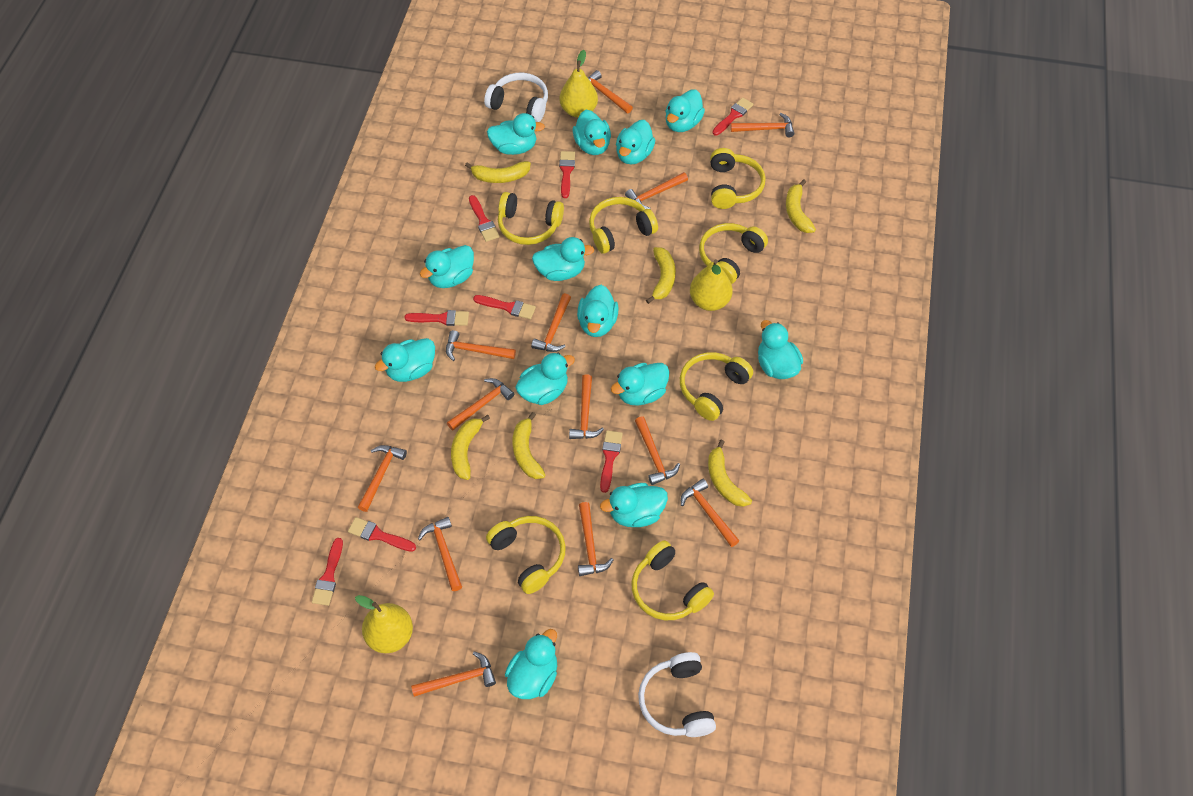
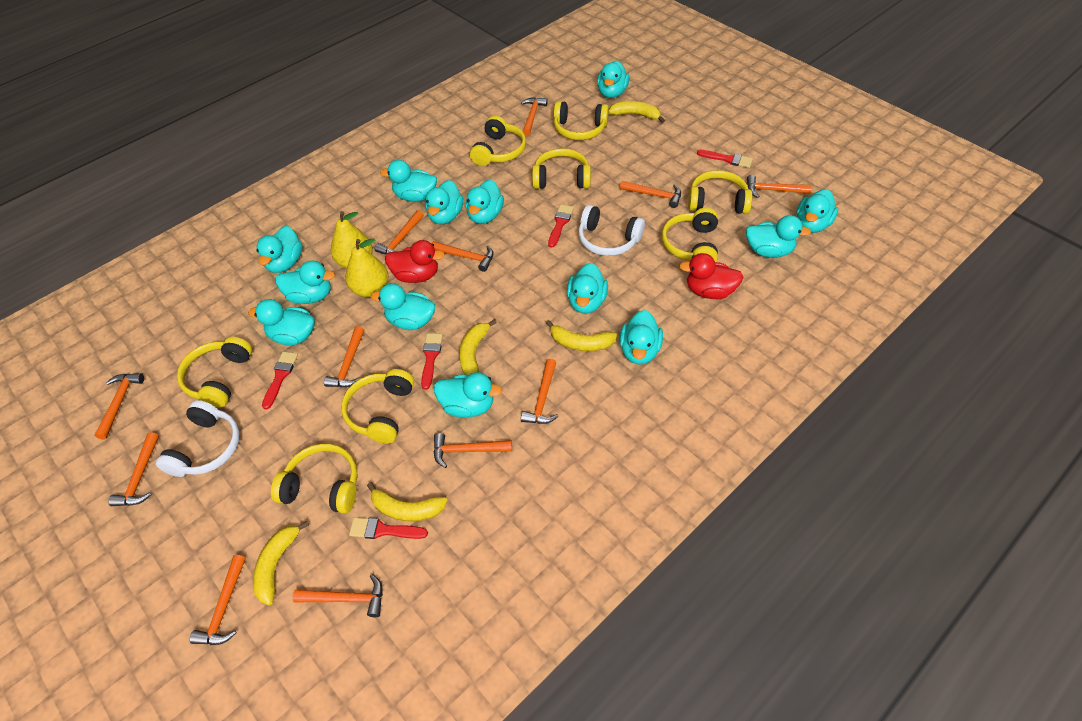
orange hammer: 13 -> 12
red brush: 8 -> 5
red duck: 0 -> 2
yellow banana: 6 -> 5
yellow headphones: 7 -> 8
yellow pear: 3 -> 2

